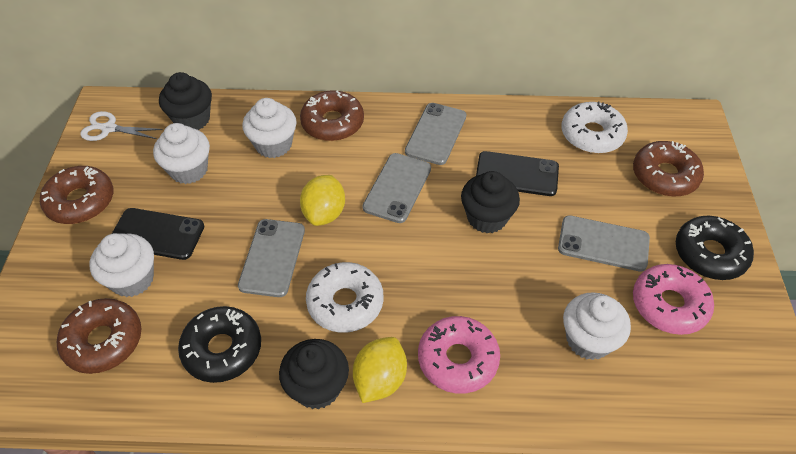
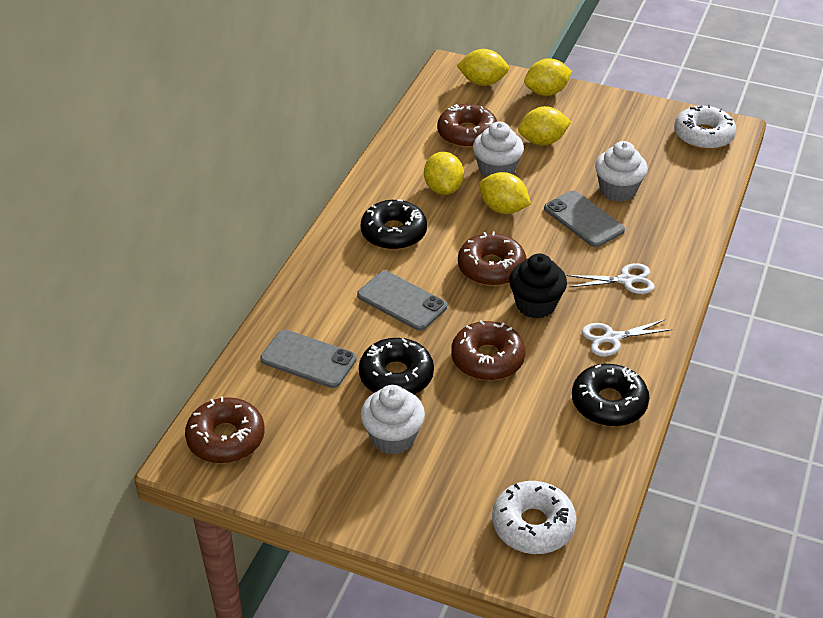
black cupcake: 3 -> 1
black donut: 2 -> 3
black phone: 2 -> 0
grey phone: 4 -> 3
pink donut: 2 -> 0
white cupcake: 4 -> 3
white scissors: 1 -> 2
yellow lemon: 2 -> 5

